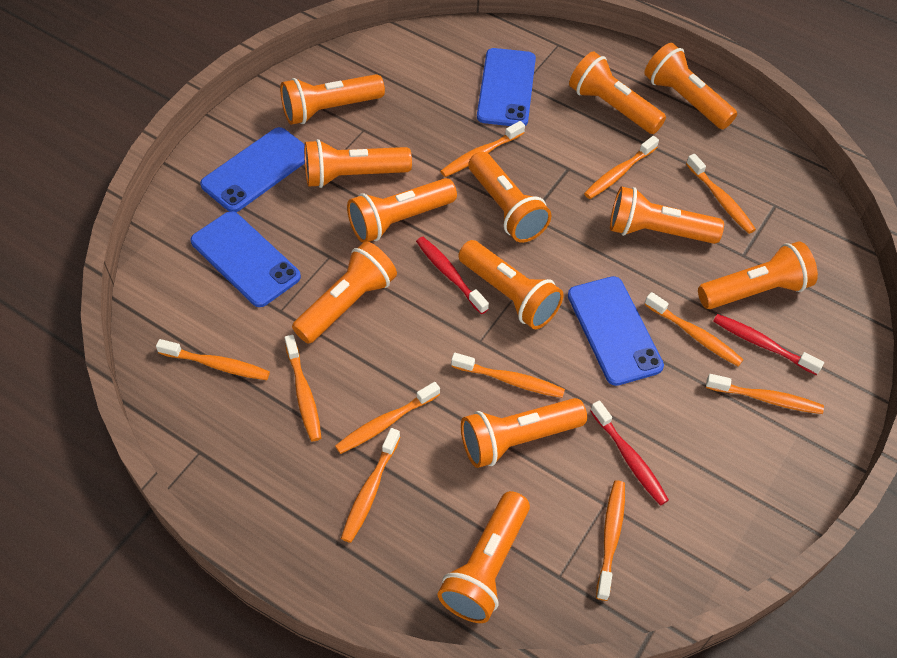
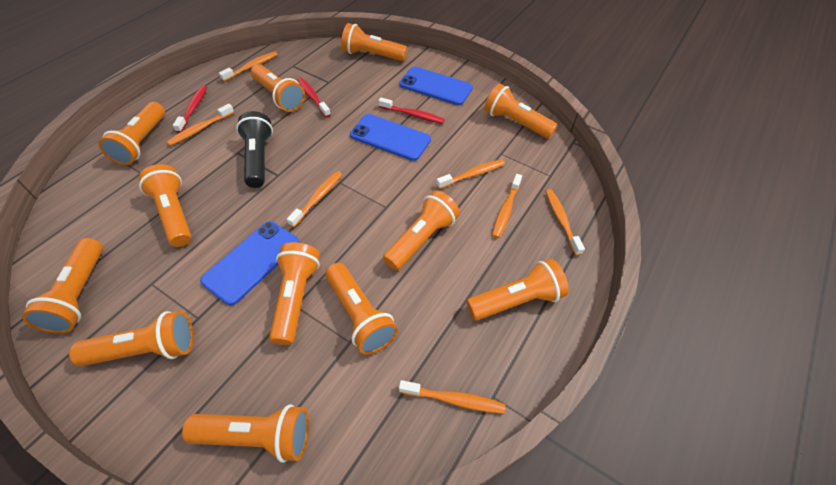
black flashlight: 0 -> 1
blue phone: 4 -> 3
orange toothbrush: 11 -> 7

